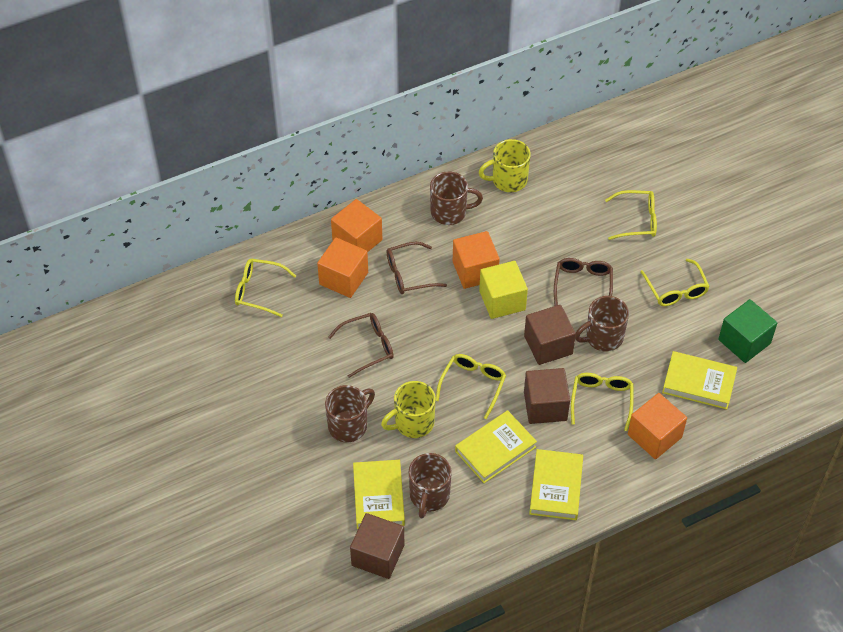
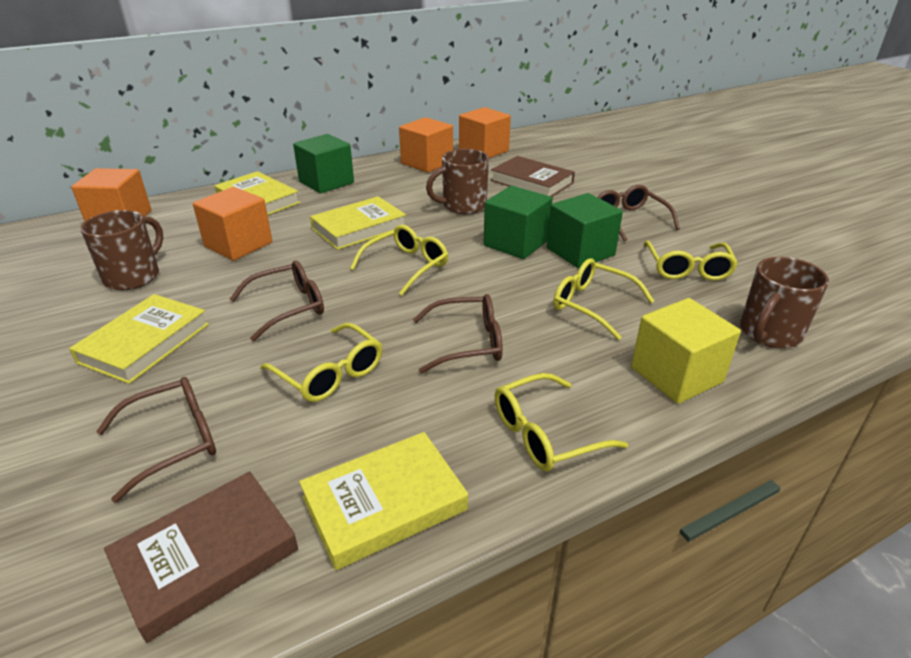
brown book: 0 -> 2
brown cube: 3 -> 0
brown glasses: 3 -> 4
brown mug: 4 -> 3
green cube: 1 -> 3
yellow mug: 2 -> 0

